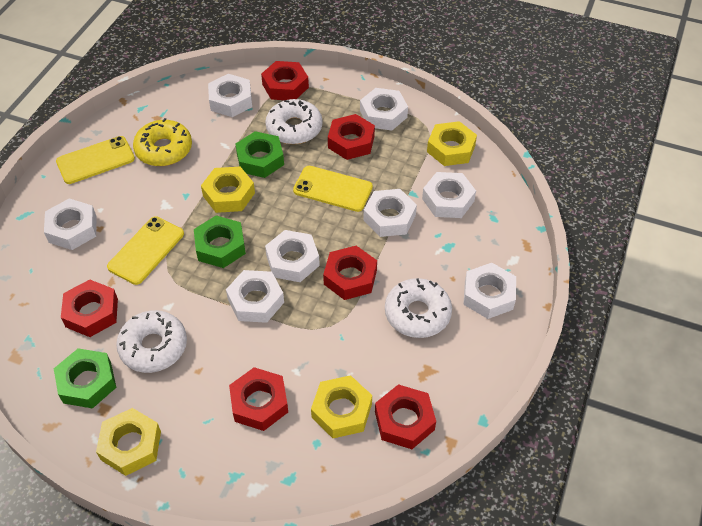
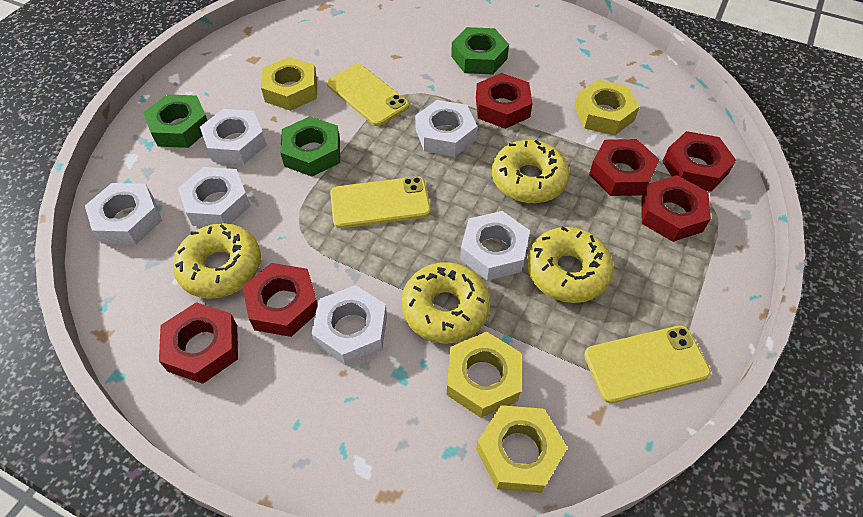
white donut: 3 -> 0
white nut: 8 -> 6
yellow donut: 1 -> 4

